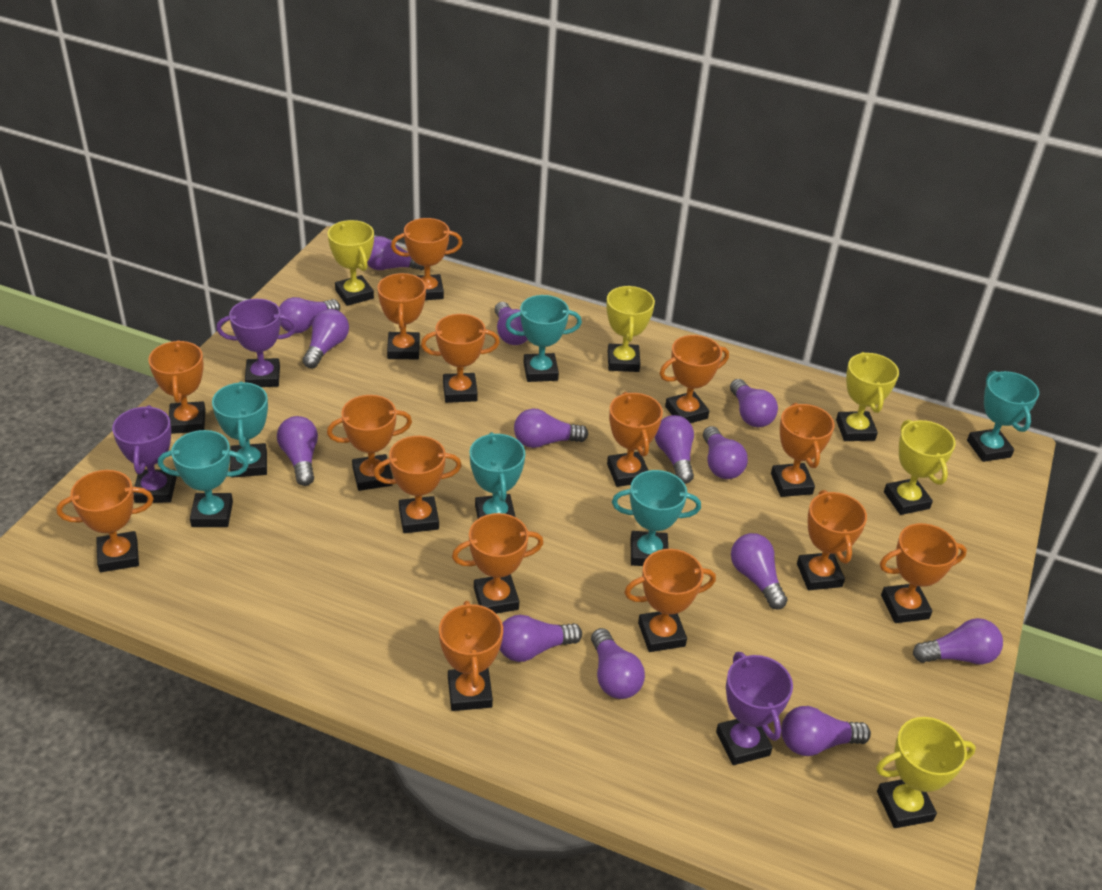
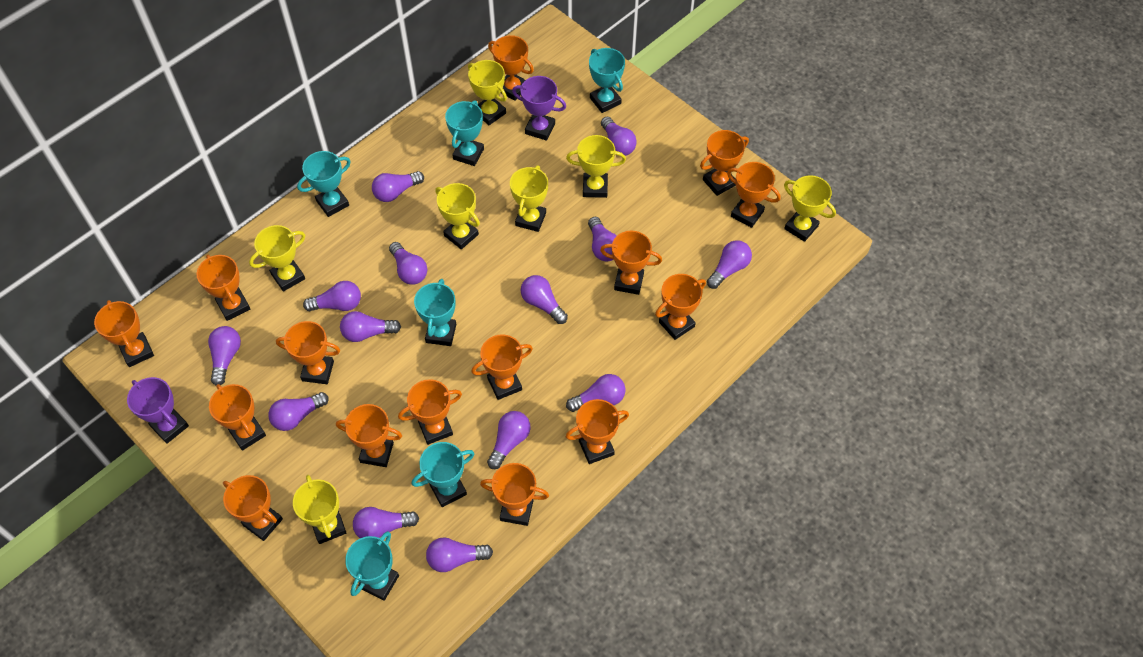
purple trophy: 3 -> 2
yellow trophy: 5 -> 7

